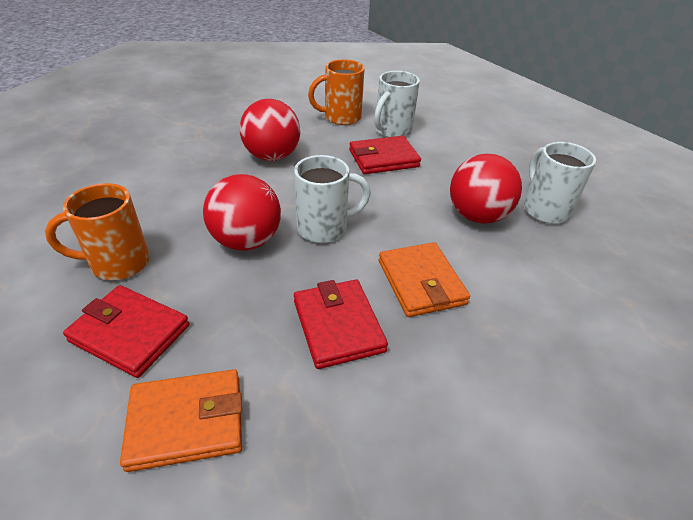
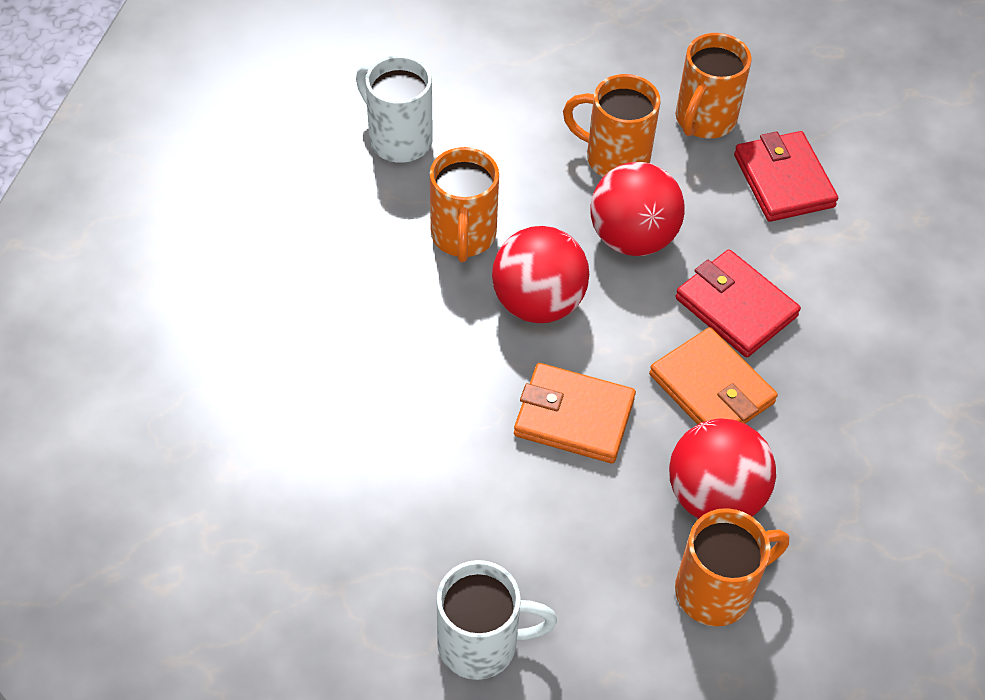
orange mug: 2 -> 4
red wallet: 3 -> 2
white mug: 3 -> 2

